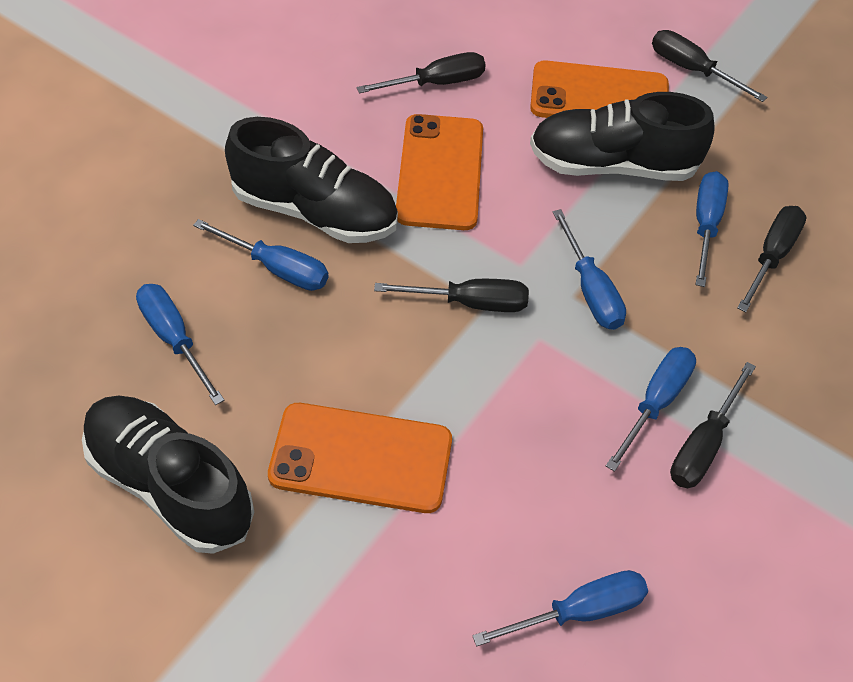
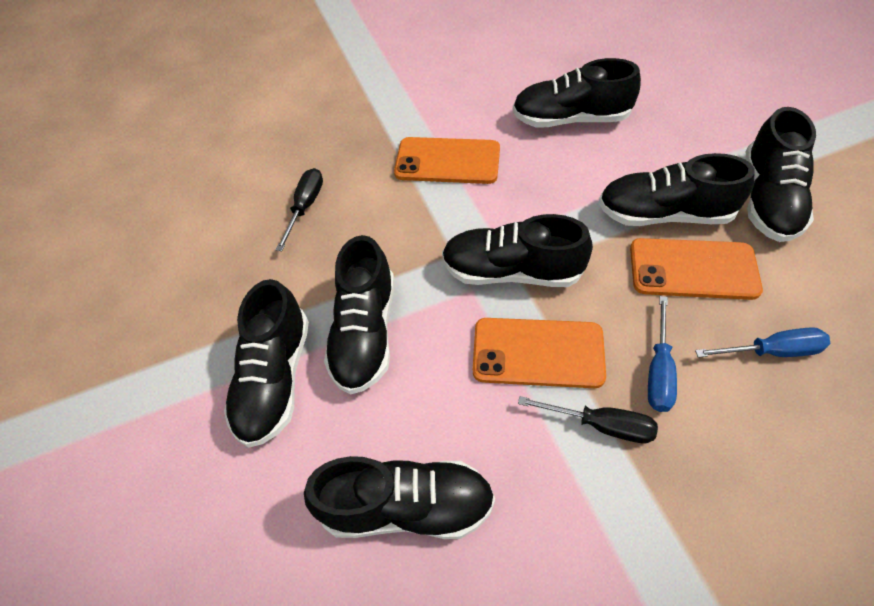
black screwdriver: 5 -> 2
black shoe: 3 -> 7
blue screwdriver: 6 -> 2

